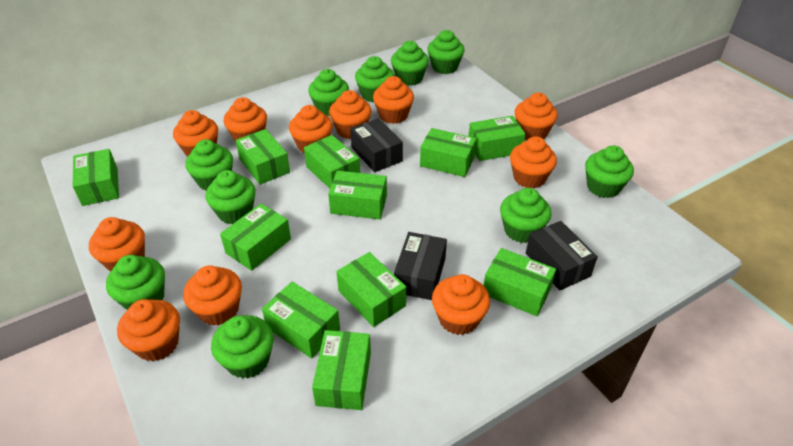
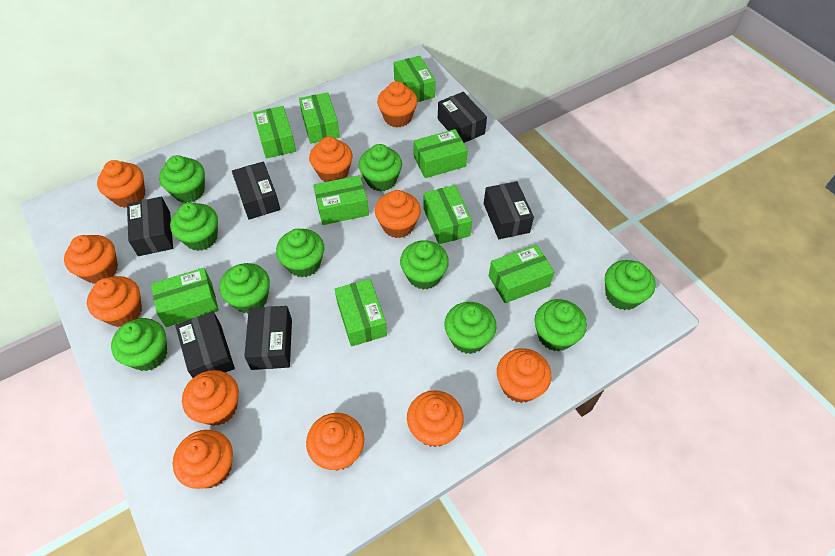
black box: 3 -> 6
green box: 11 -> 9

